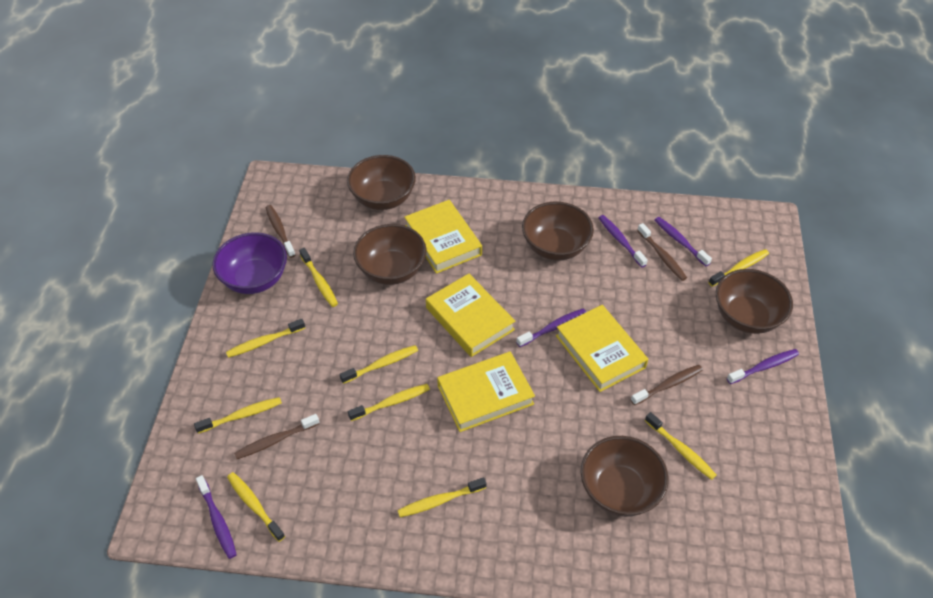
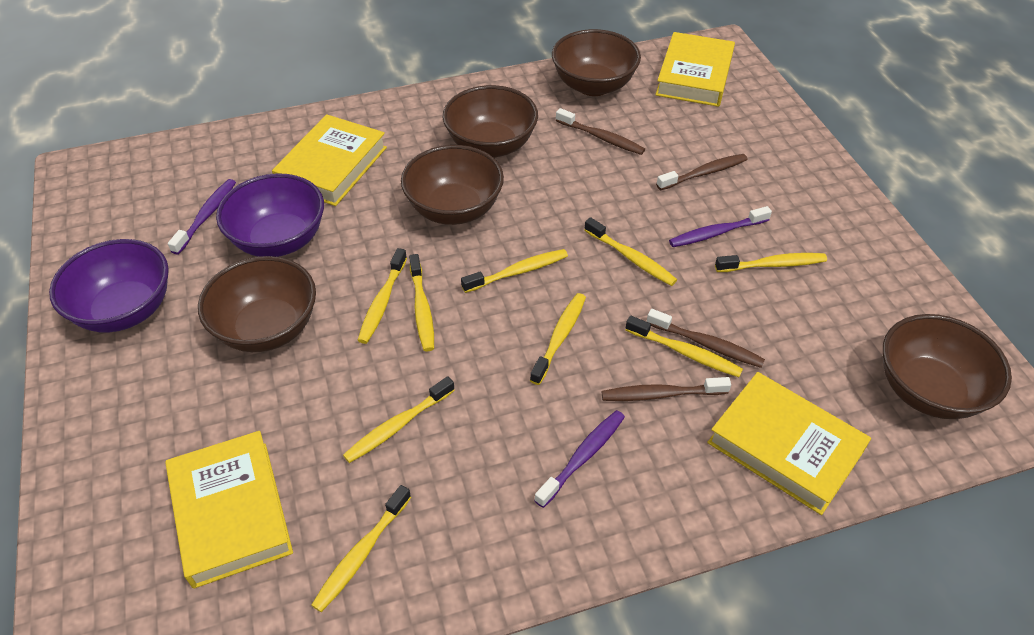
purple bowl: 1 -> 2
purple toothbrush: 5 -> 3

